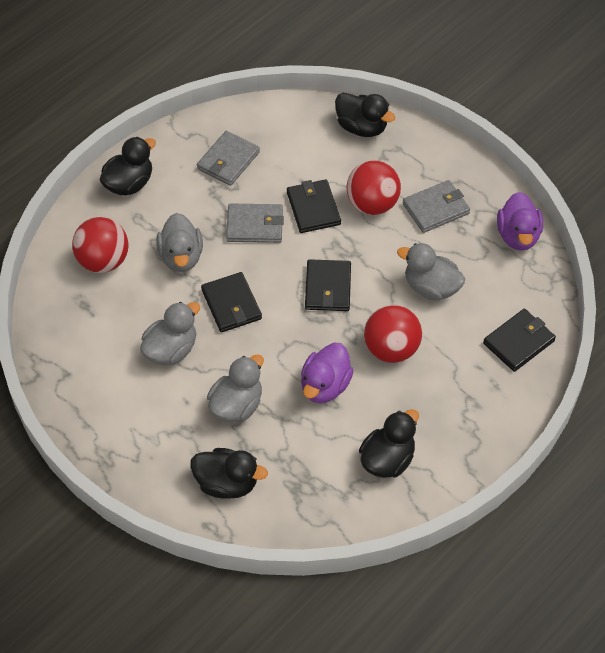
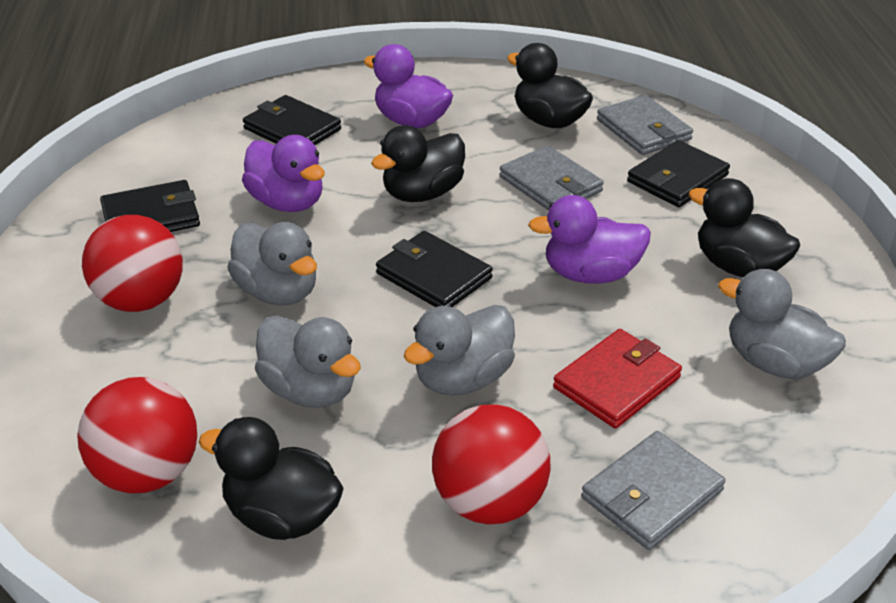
purple duck: 2 -> 3
red wallet: 0 -> 1

